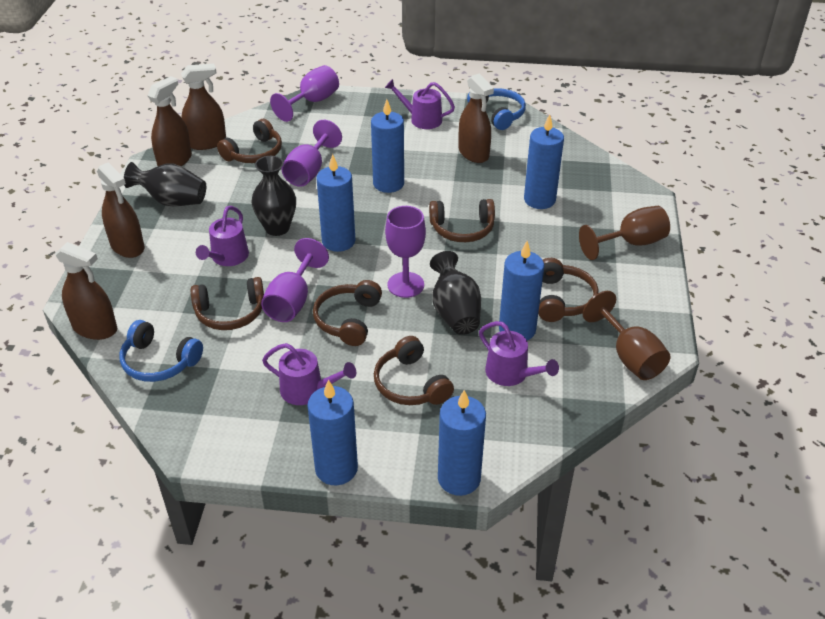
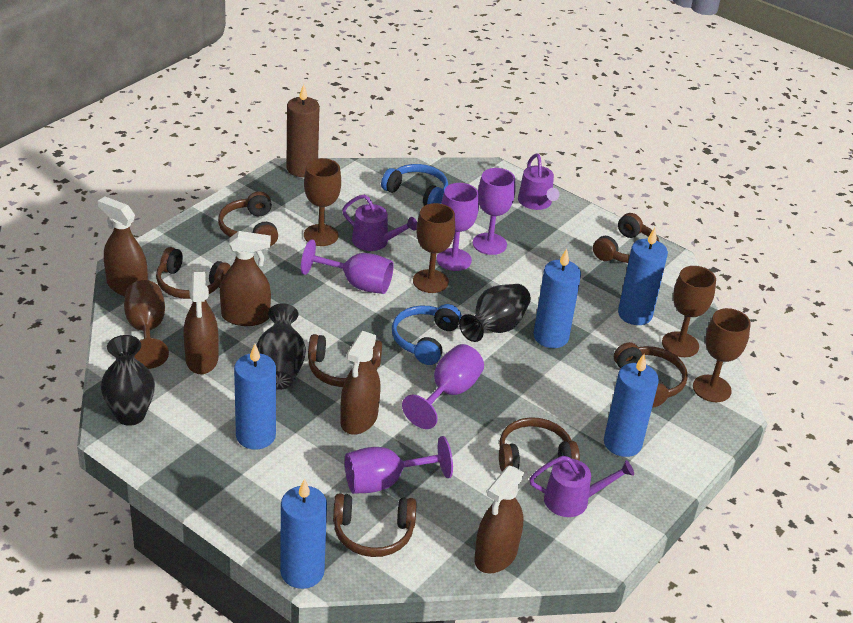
blue candle: 6 -> 5
brown candle: 0 -> 1
brown goblet: 2 -> 5
brown headphones: 6 -> 7
purple goblet: 4 -> 5
purple watering can: 4 -> 3

